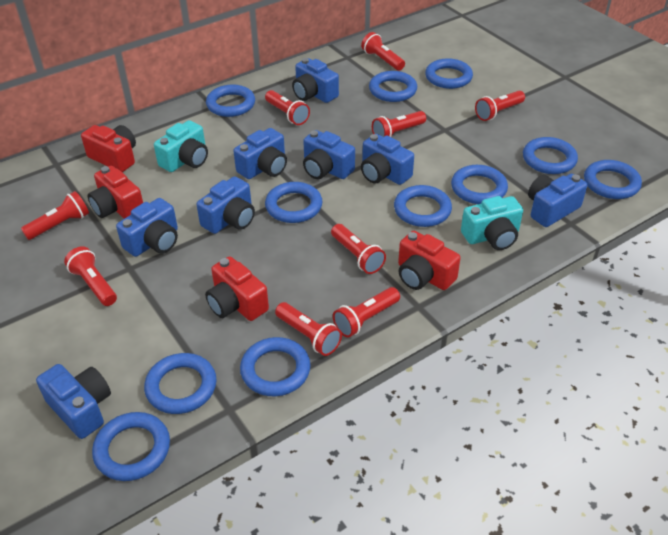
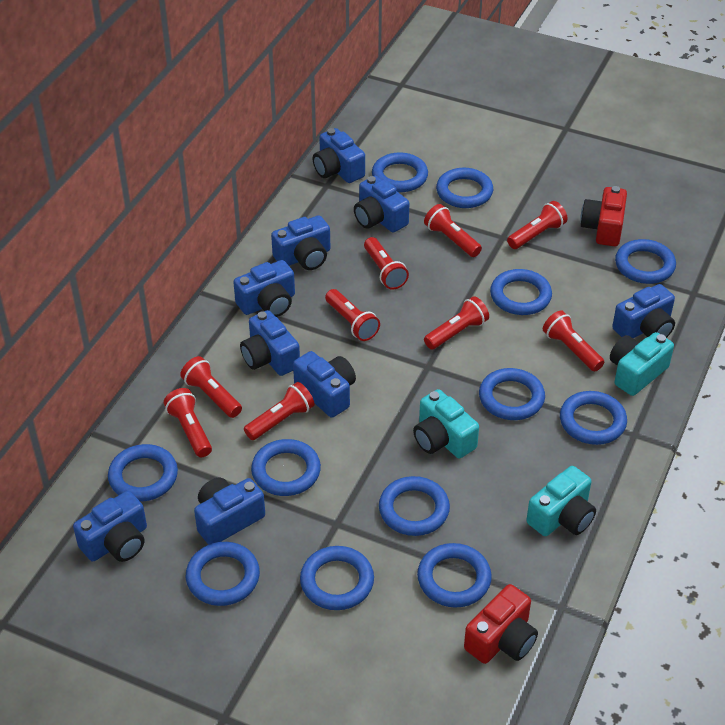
blue camera: 8 -> 9
blue ring: 11 -> 12
red camera: 4 -> 2
turquoise camera: 2 -> 3

